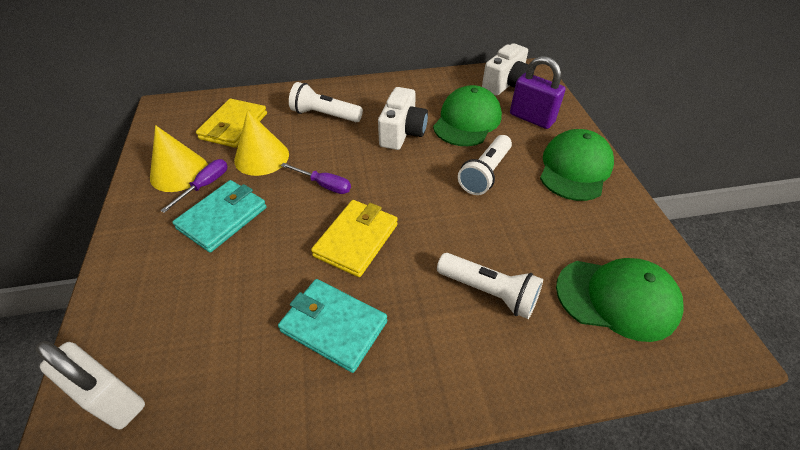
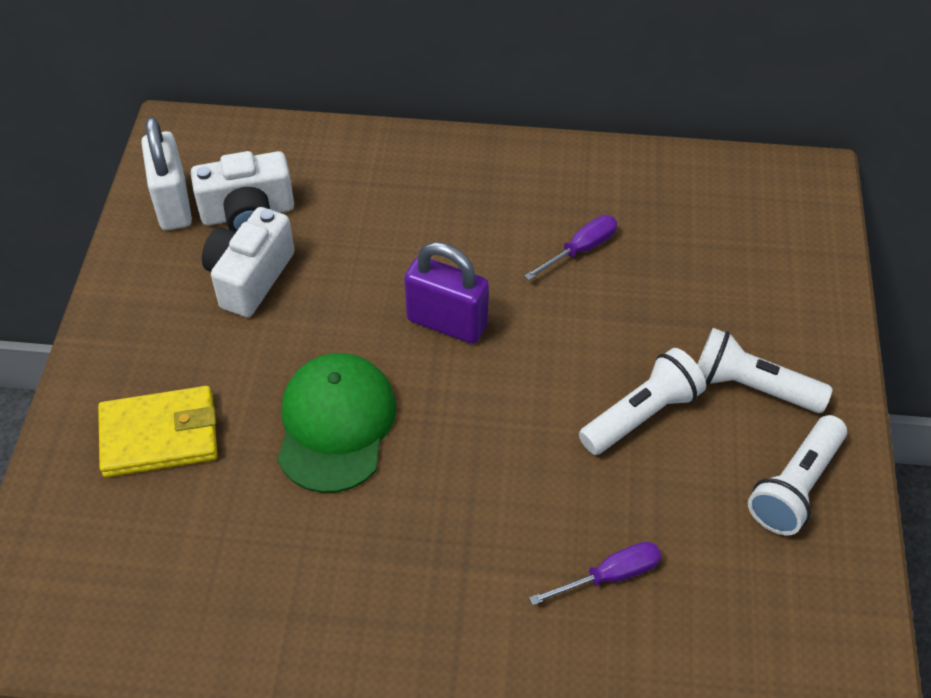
green cap: 3 -> 1
turquoise wallet: 2 -> 0
yellow cone: 2 -> 0
yellow wallet: 2 -> 1

